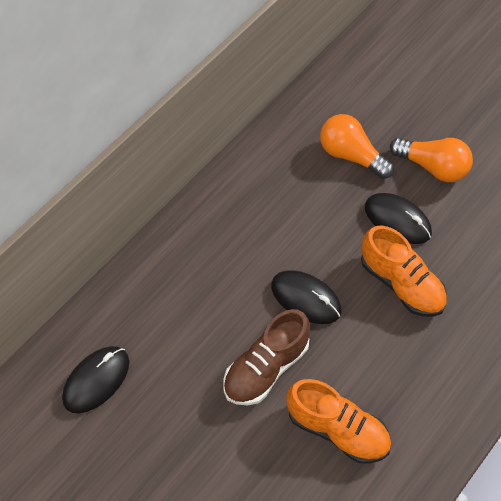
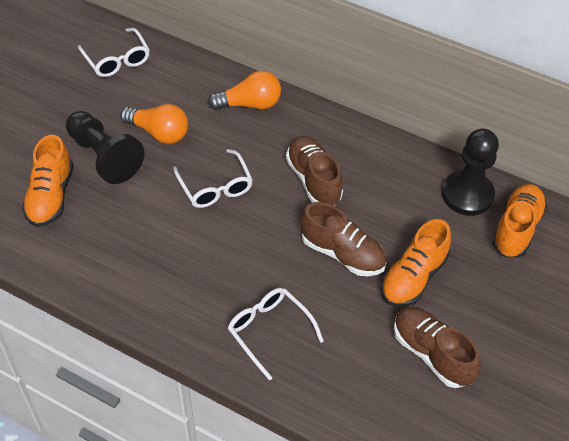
black mouse: 3 -> 0
black pawn: 0 -> 2
brown shoe: 1 -> 3
orange shoe: 2 -> 3
white glasses: 0 -> 3

